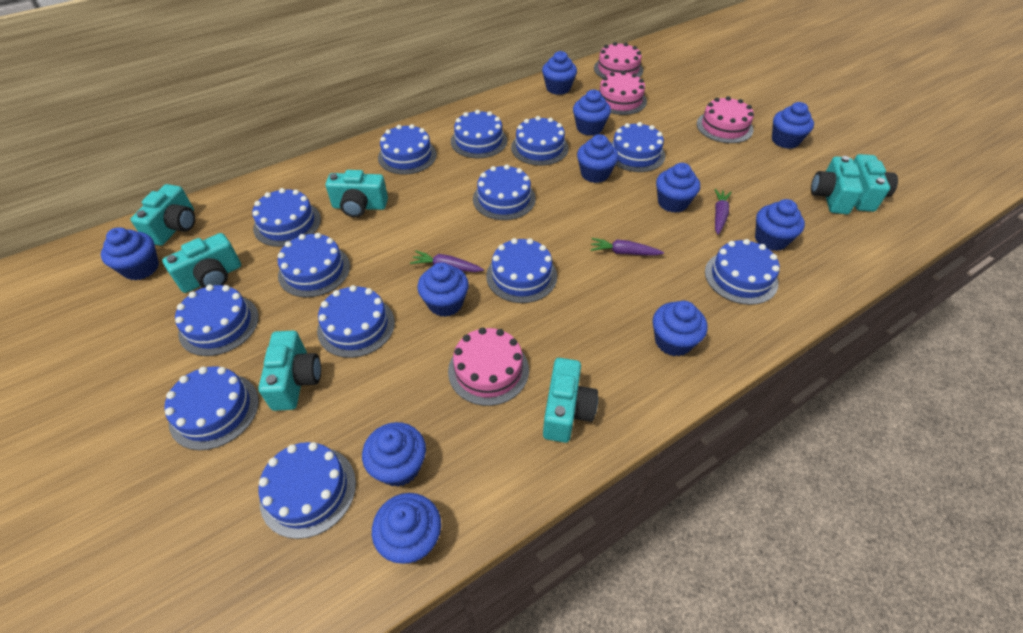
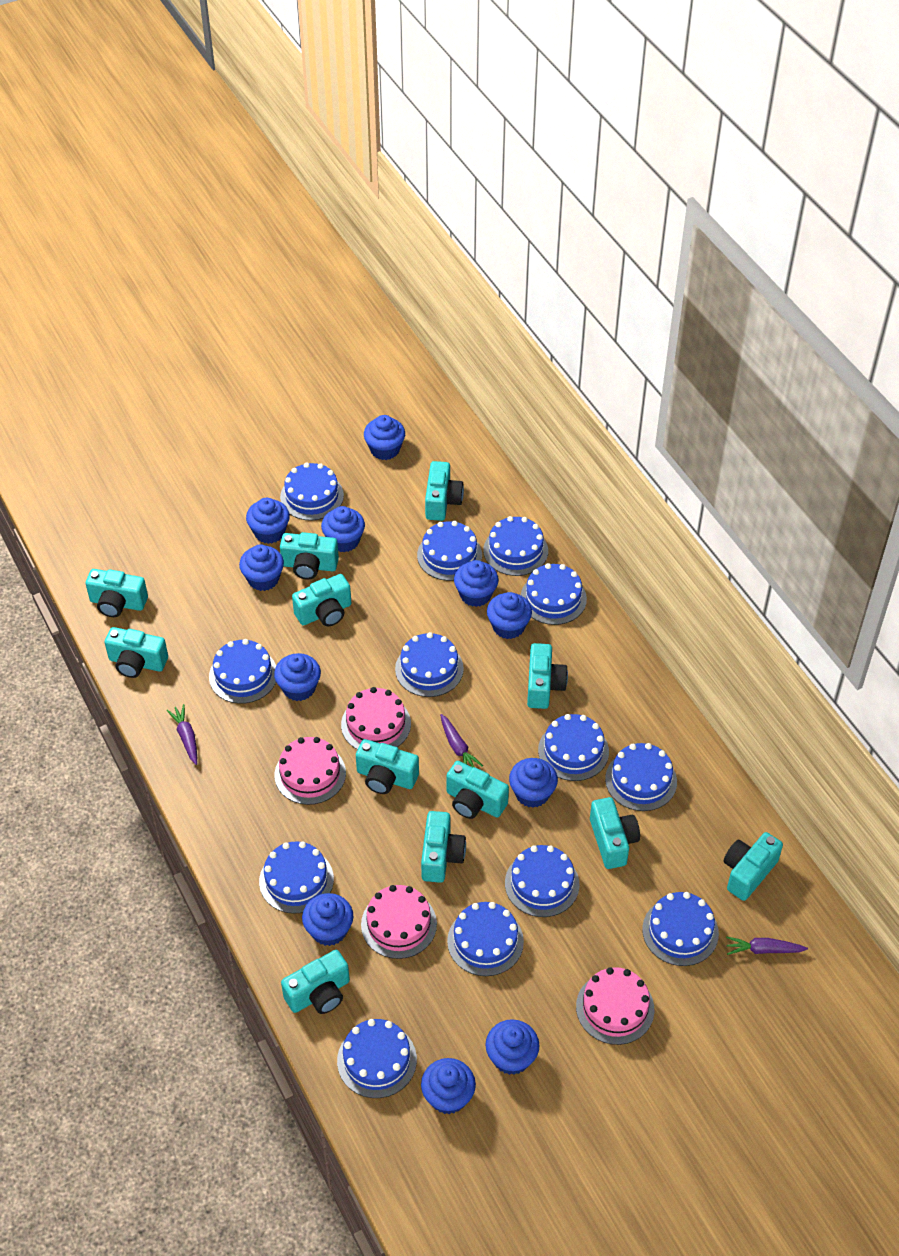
turquoise camera: 7 -> 12

